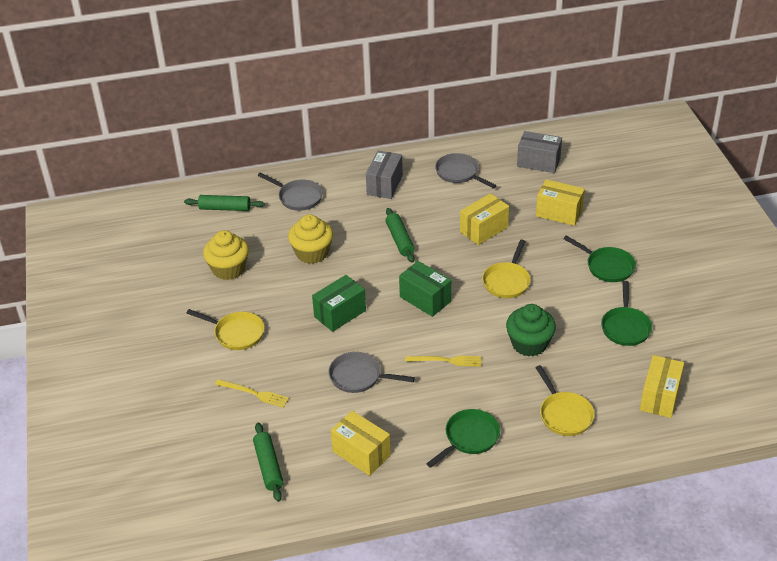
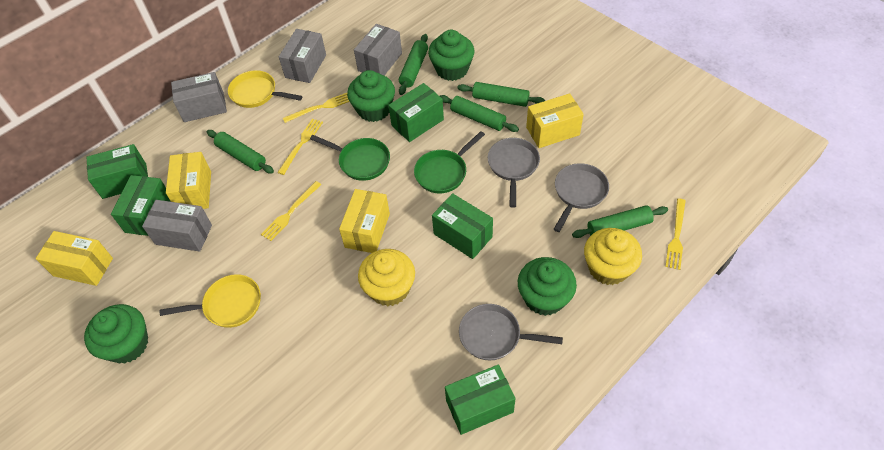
green box: 2 -> 5
green cupcake: 1 -> 4
green pan: 3 -> 2
green rolling pin: 3 -> 5
grey box: 2 -> 4
yellow fork: 2 -> 4
yellow pan: 3 -> 2

